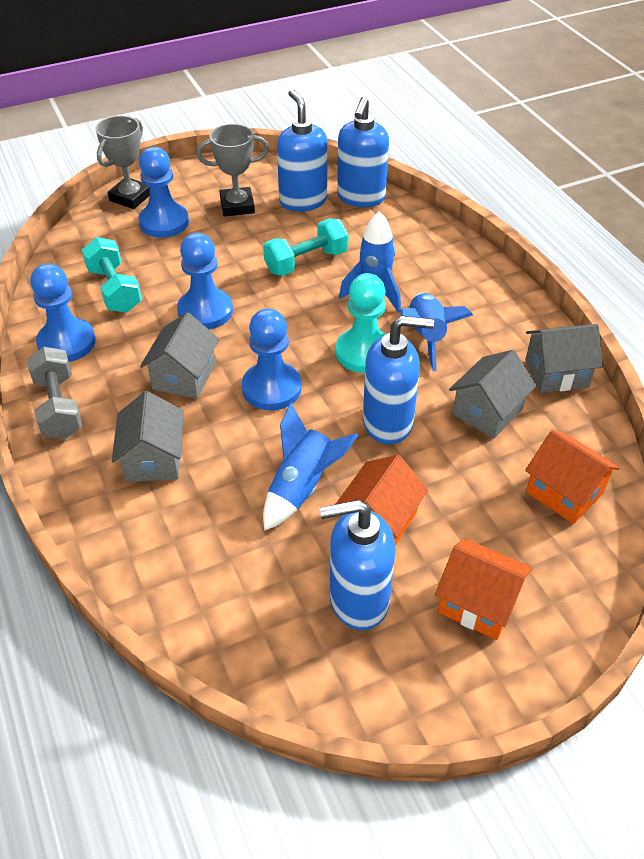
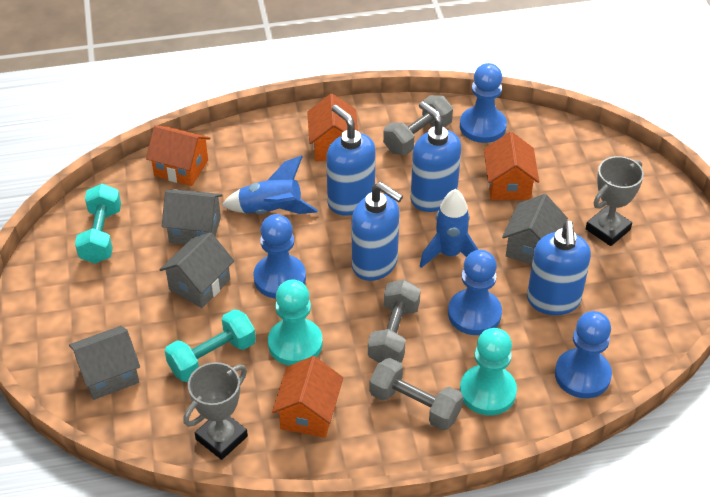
blue rocket: 3 -> 2
grey dumbbell: 1 -> 3
orange house: 3 -> 4
turquoise pawn: 1 -> 2

